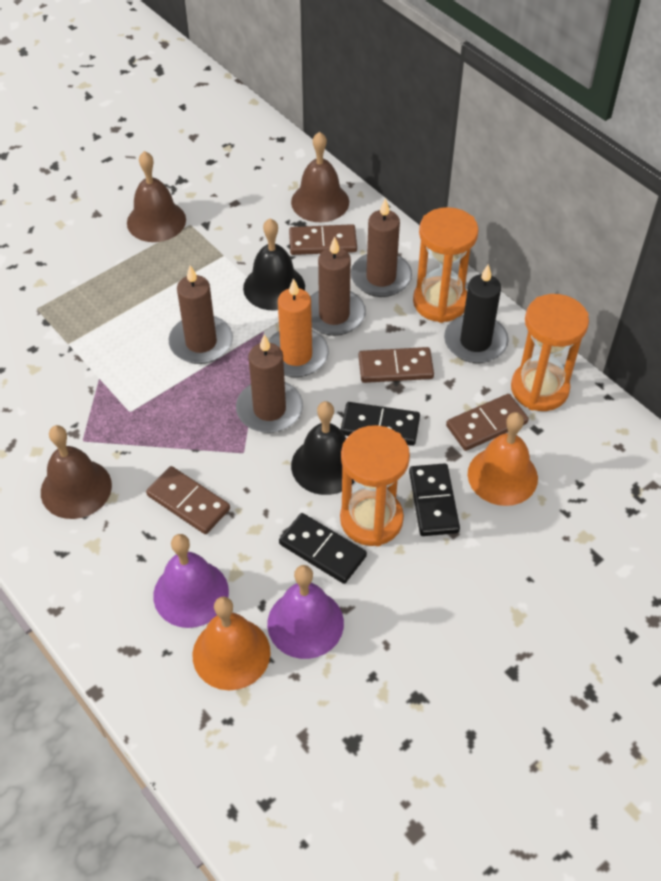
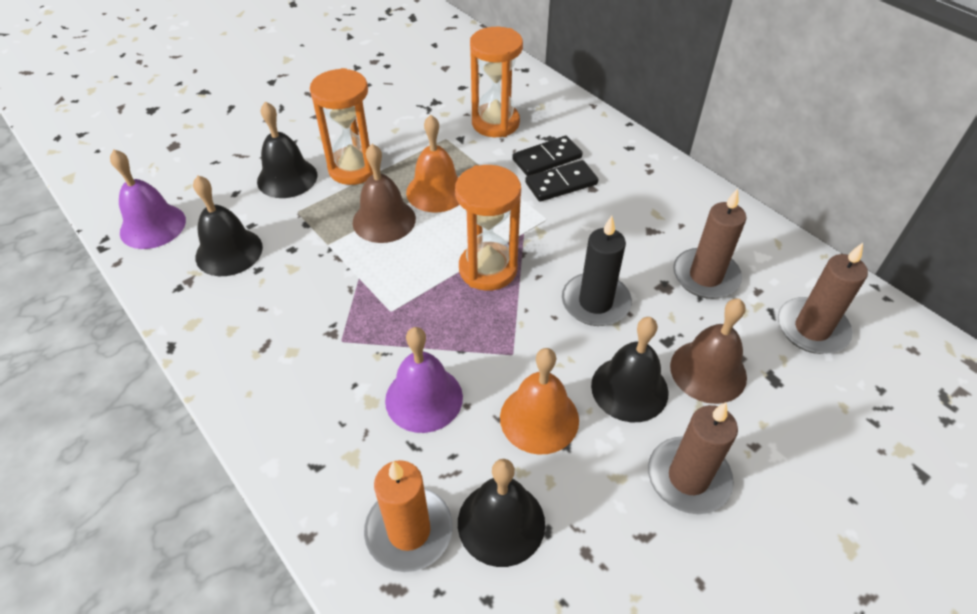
black bell: 2 -> 4
black domino: 3 -> 2
brown bell: 3 -> 2
brown candle: 4 -> 3
brown domino: 4 -> 0

